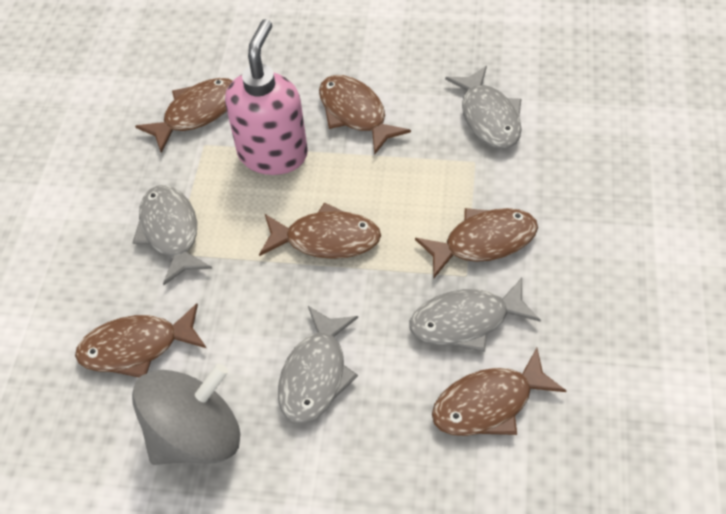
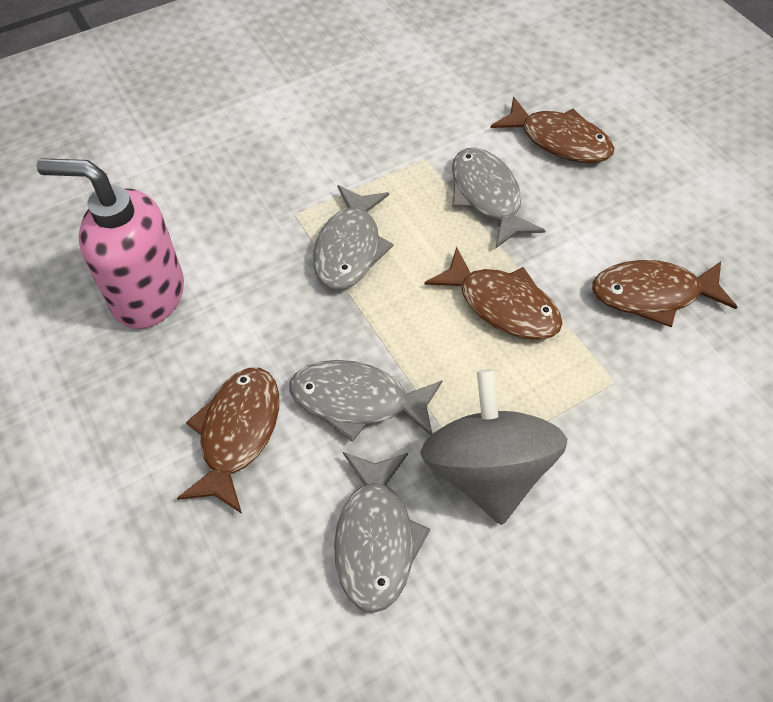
brown fish: 6 -> 4

